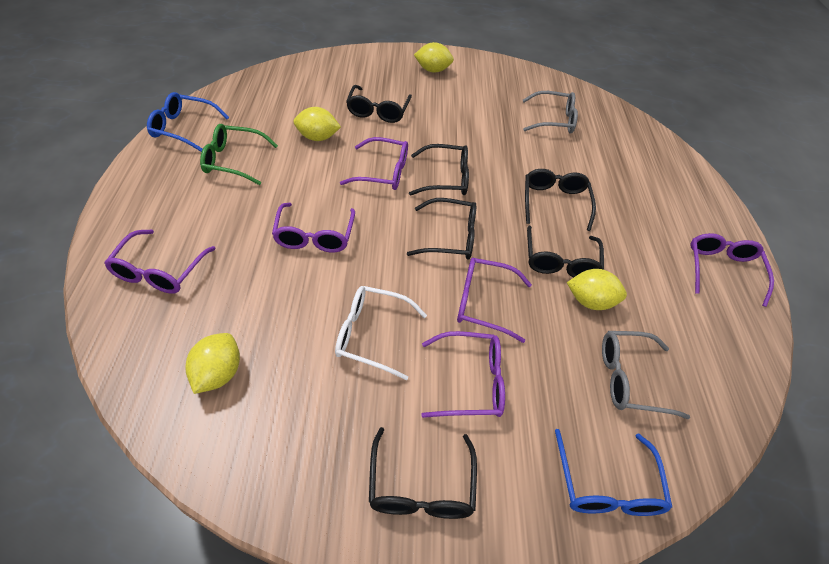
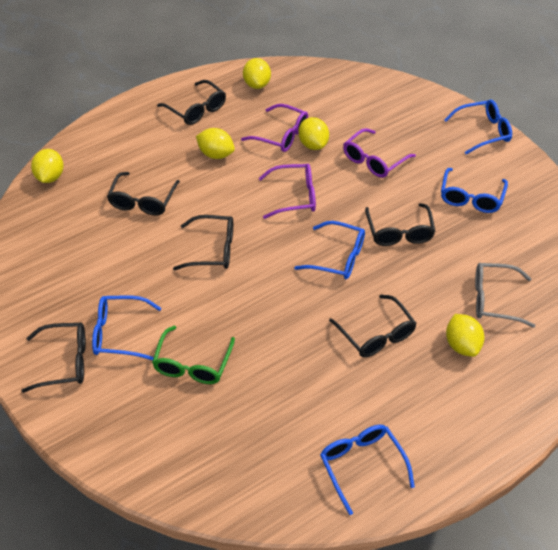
blue glasses: 2 -> 5
grey glasses: 2 -> 1
purple glasses: 6 -> 3
white glasses: 1 -> 0
yellow lemon: 4 -> 5

